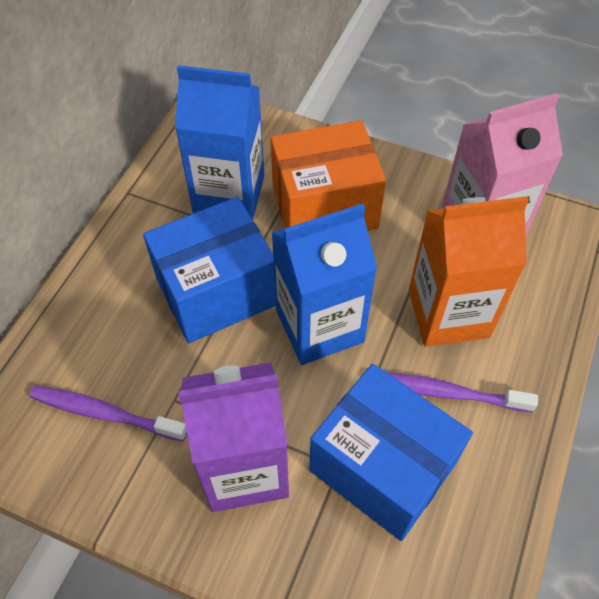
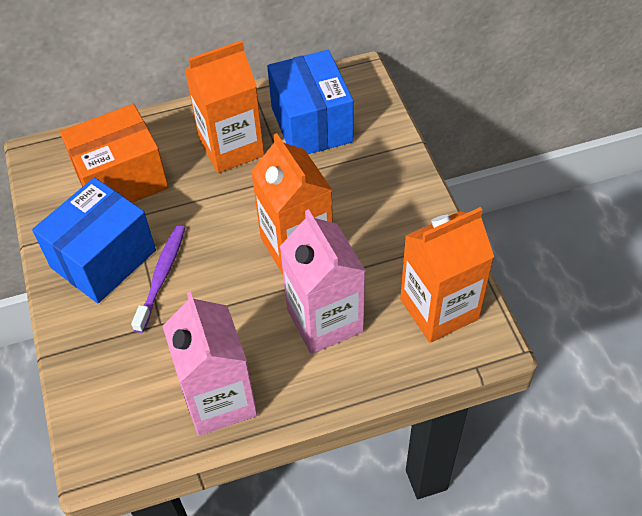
blue carton: 2 -> 0
orange carton: 1 -> 3
pink carton: 1 -> 2
purple carton: 1 -> 0
purple toothbrush: 2 -> 1

